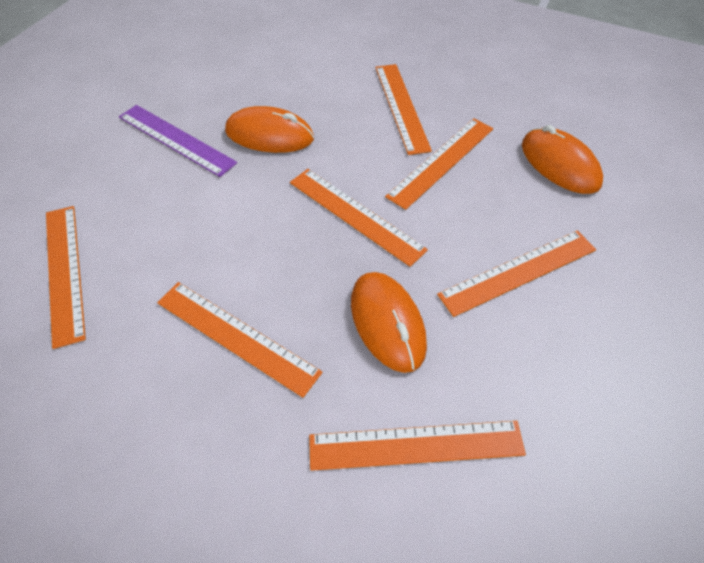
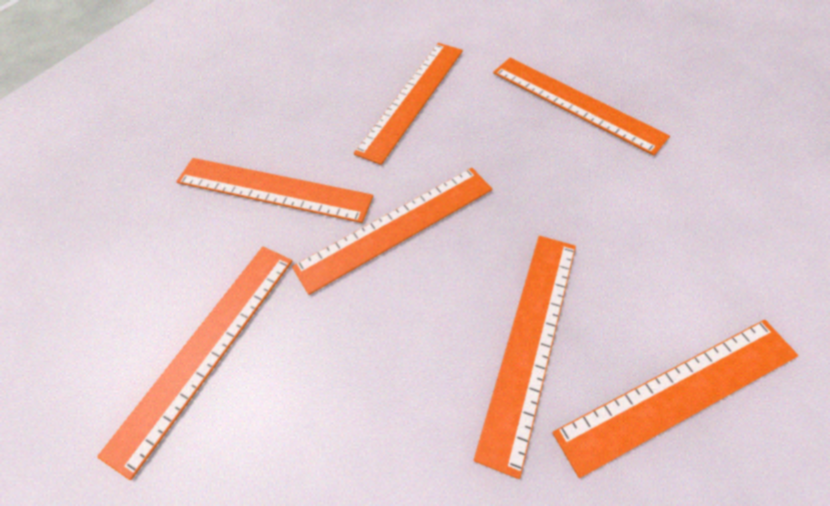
orange mouse: 3 -> 0
purple ruler: 1 -> 0

